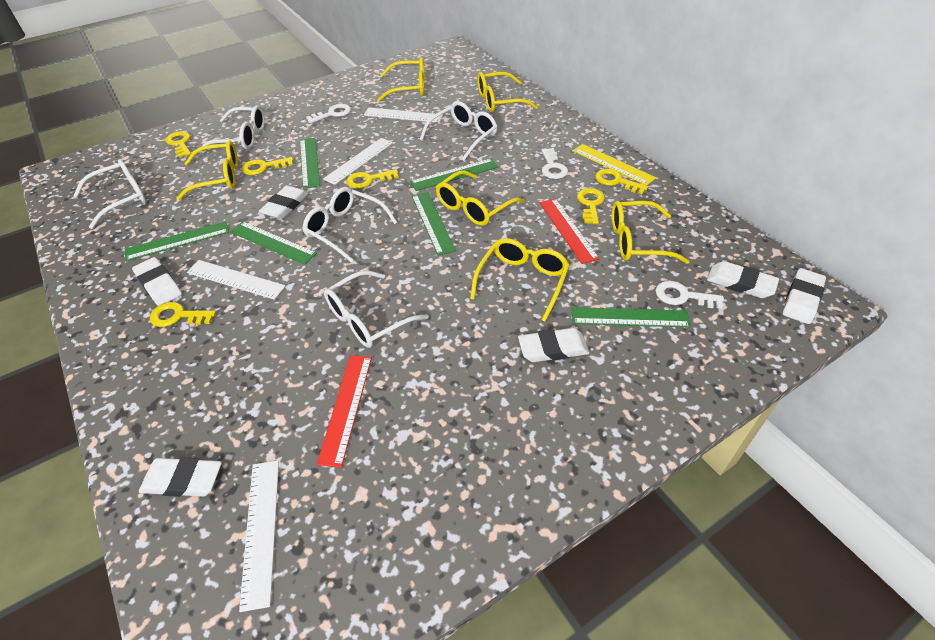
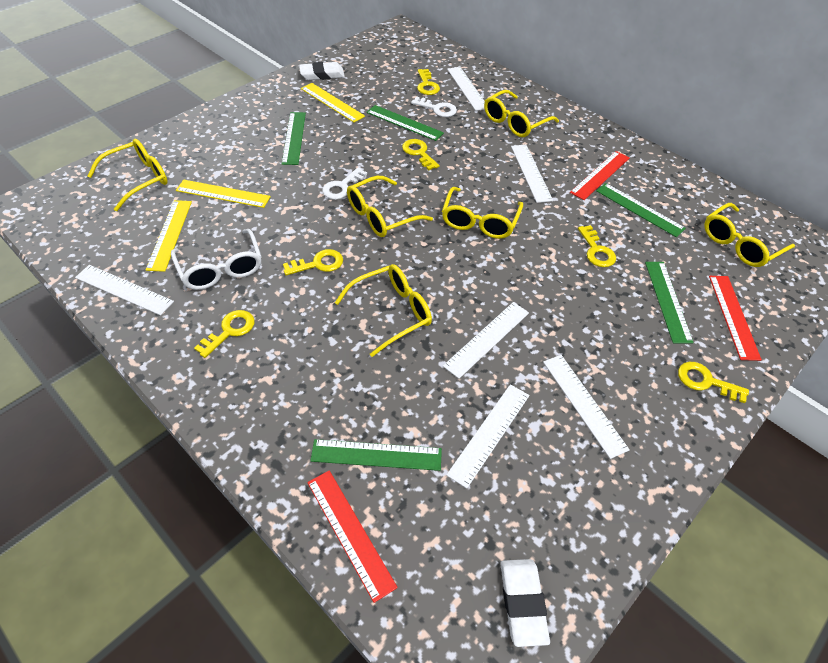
green ruler: 6 -> 5
red ruler: 2 -> 3
white eraser: 6 -> 2
white glasses: 5 -> 1
white key: 3 -> 2
white ruler: 4 -> 6
yellow ruler: 1 -> 3

